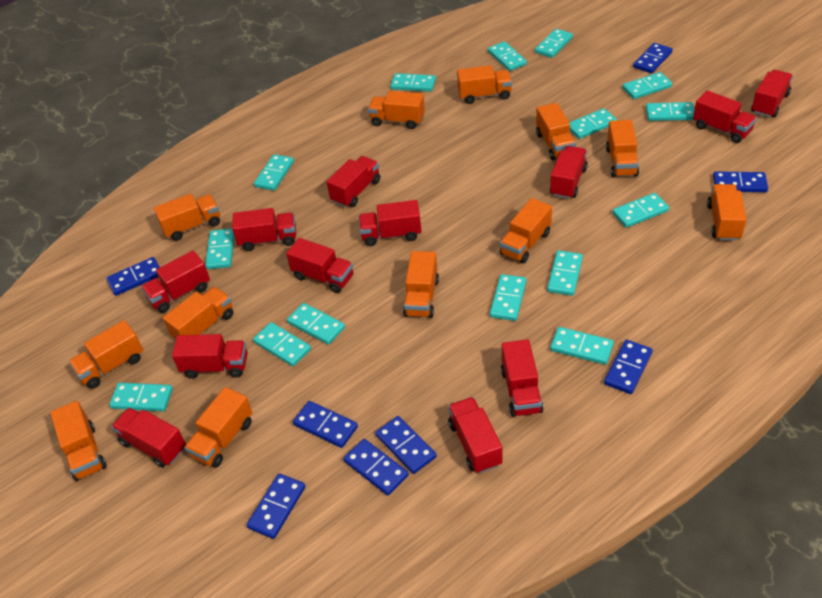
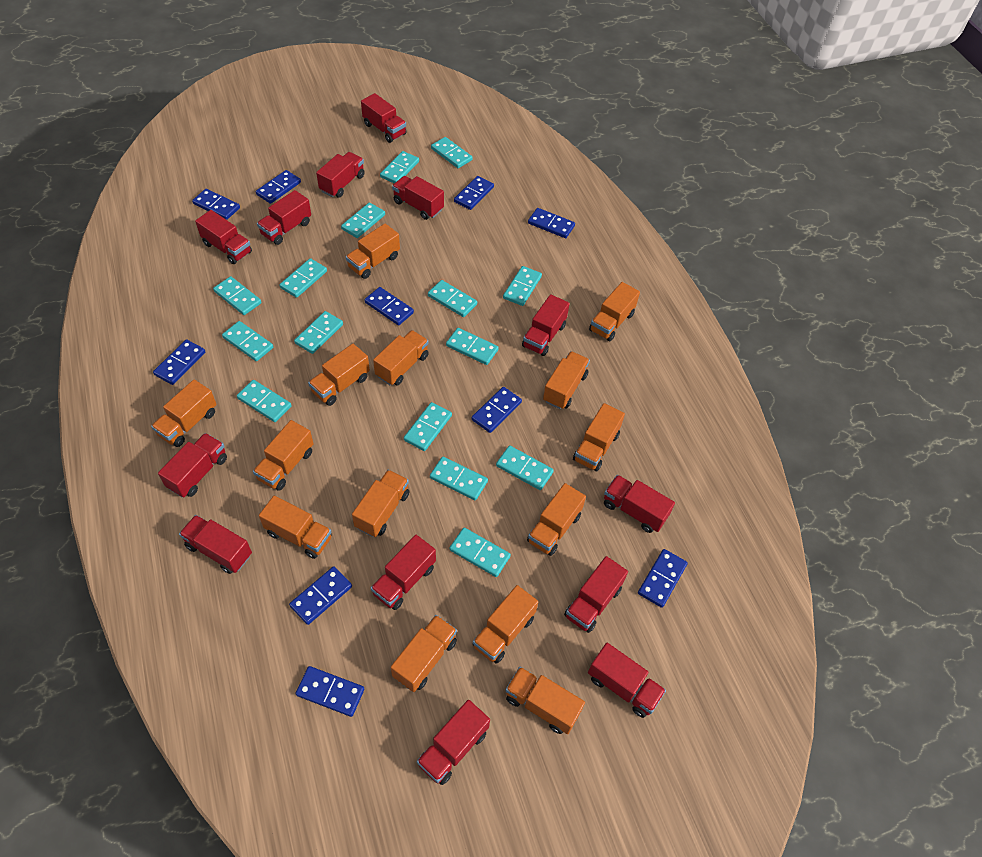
blue domino: 8 -> 10
orange truck: 12 -> 14
red truck: 12 -> 13

